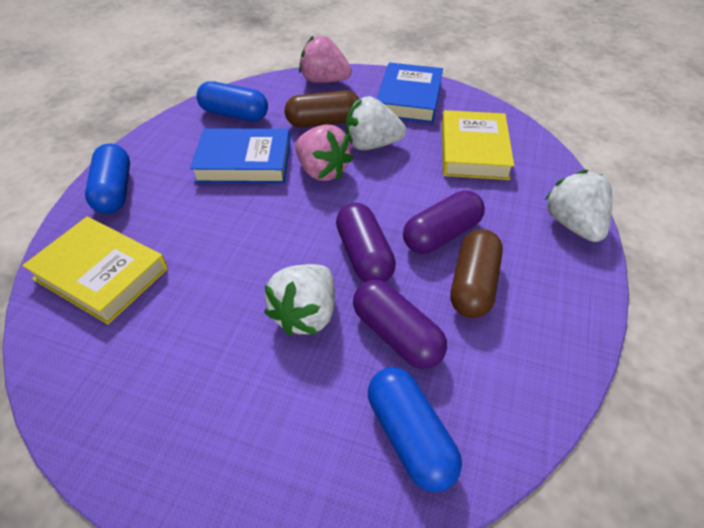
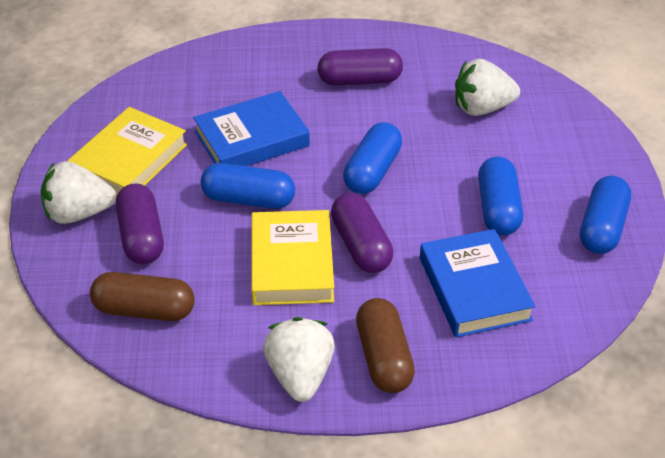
blue capsule: 3 -> 4
pink strawberry: 2 -> 0

